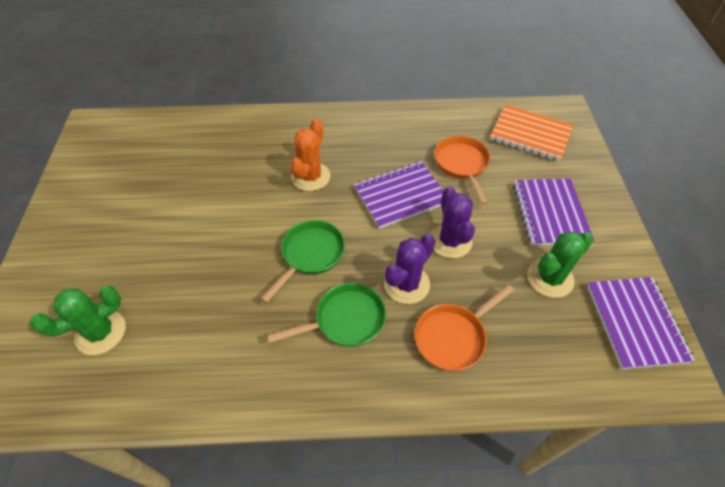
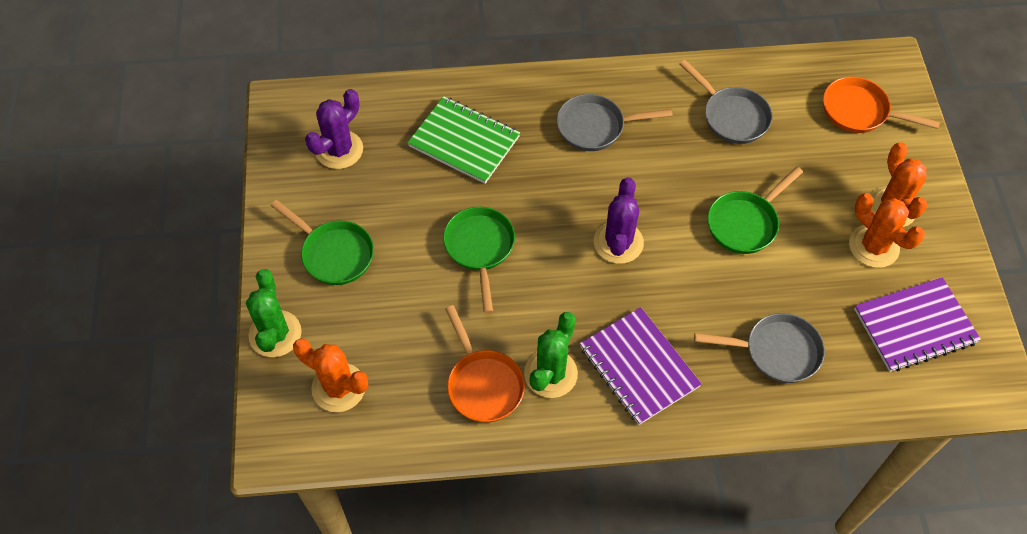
green notebook: 0 -> 1
green pan: 2 -> 3
grey pan: 0 -> 3
orange cactus: 1 -> 3
orange notebook: 1 -> 0
purple notebook: 3 -> 2

